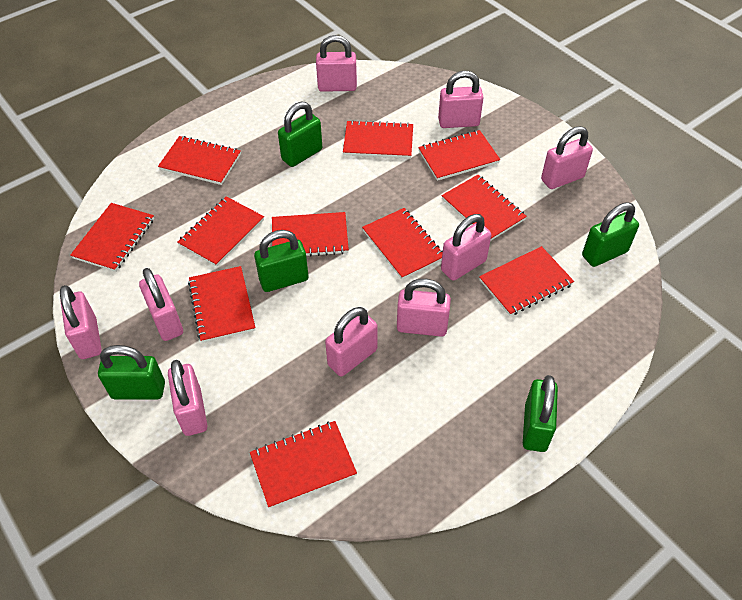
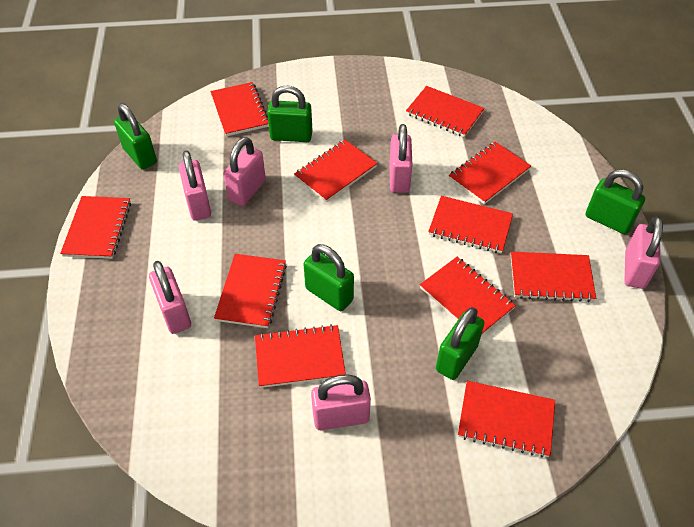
pink padlock: 9 -> 6

